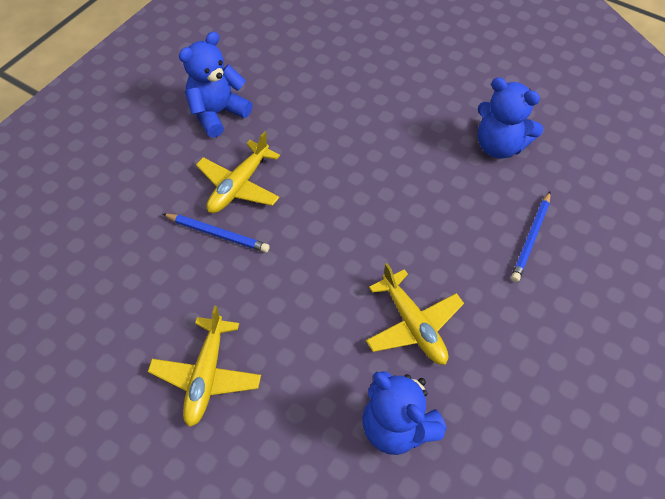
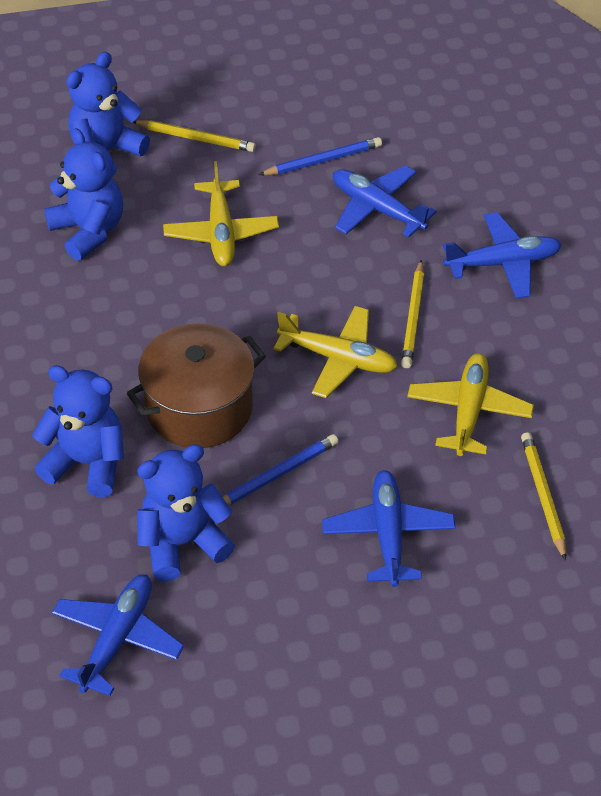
blue plane: 0 -> 4
blue teddy bear: 3 -> 4
brown pot: 0 -> 1
yellow pencil: 0 -> 3

